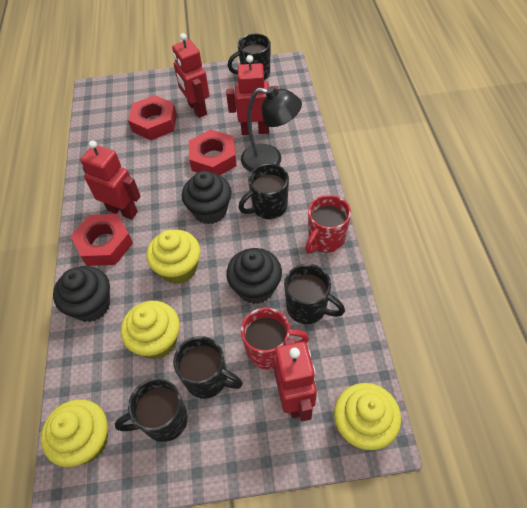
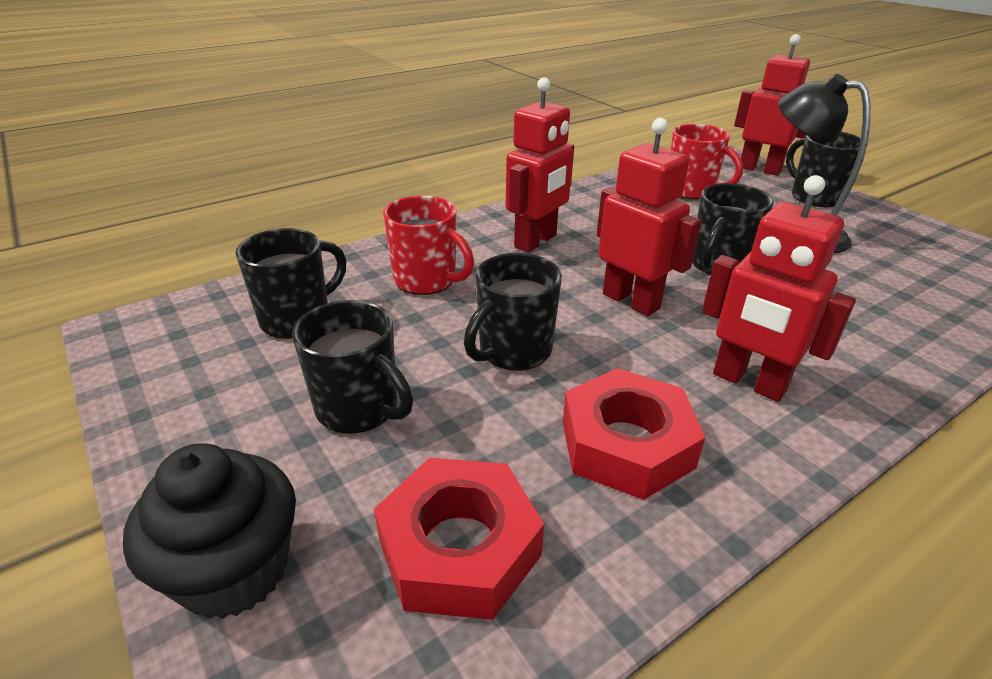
black cupcake: 3 -> 1
red nut: 3 -> 2
yellow cupcake: 4 -> 0

